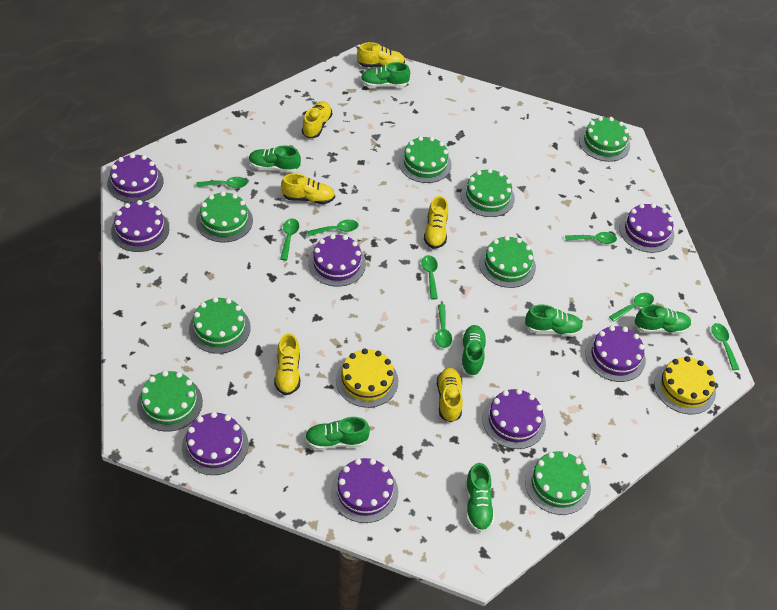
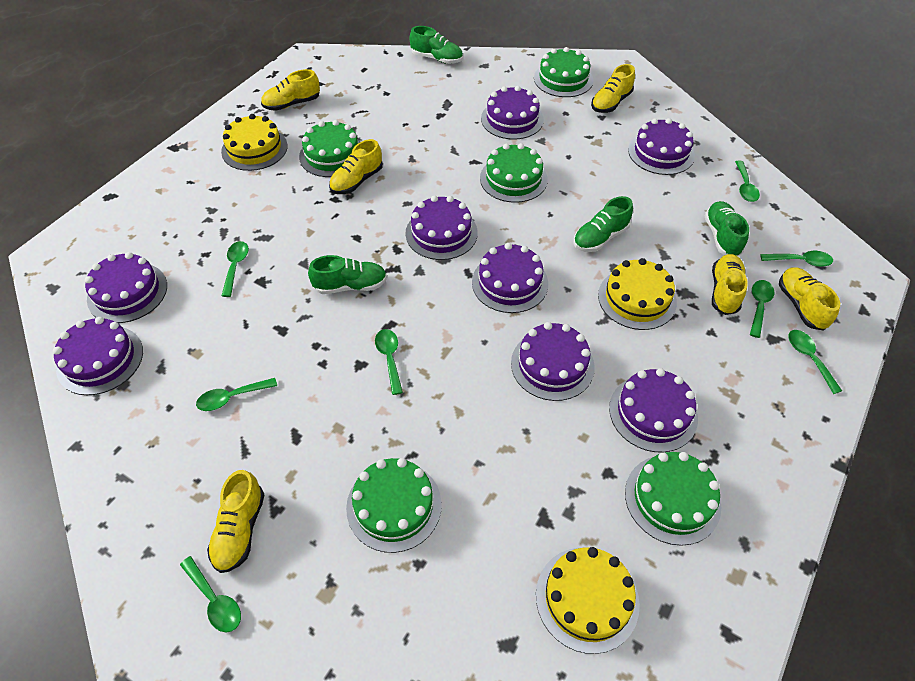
green cake: 8 -> 5
green shoe: 7 -> 4
yellow cake: 2 -> 3

